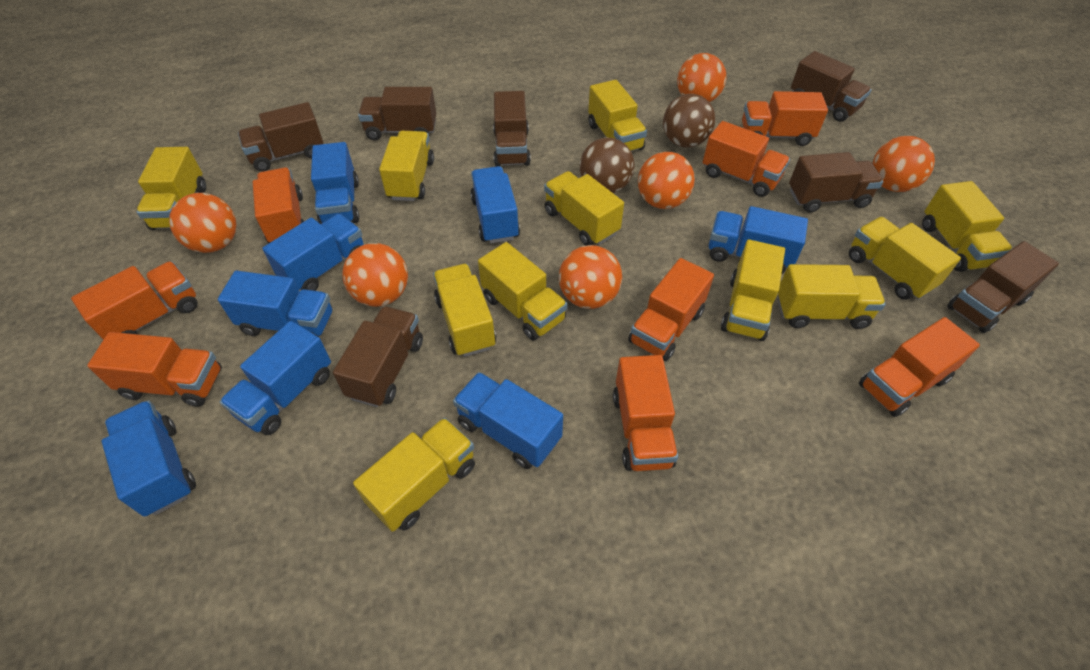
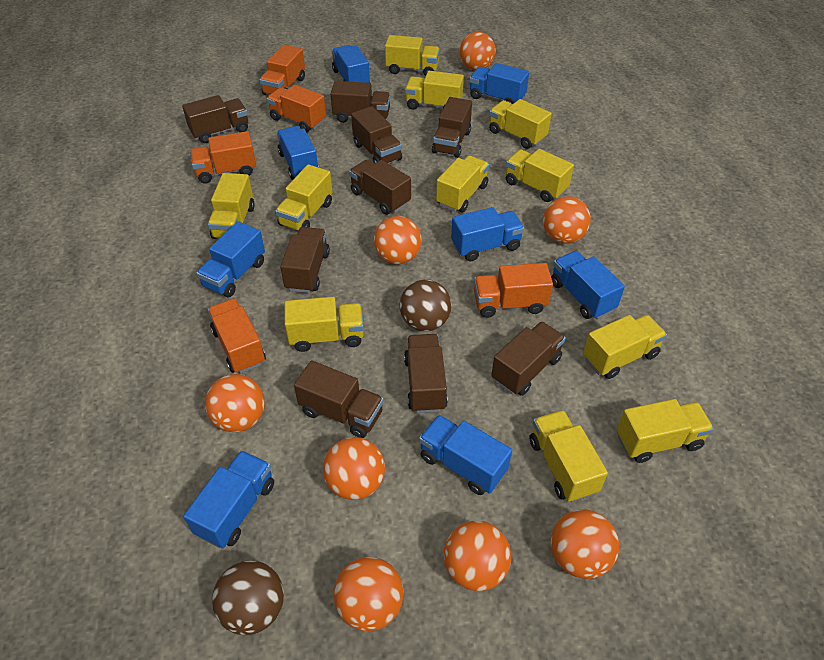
brown truck: 7 -> 9
orange ball: 6 -> 8
orange truck: 8 -> 5

